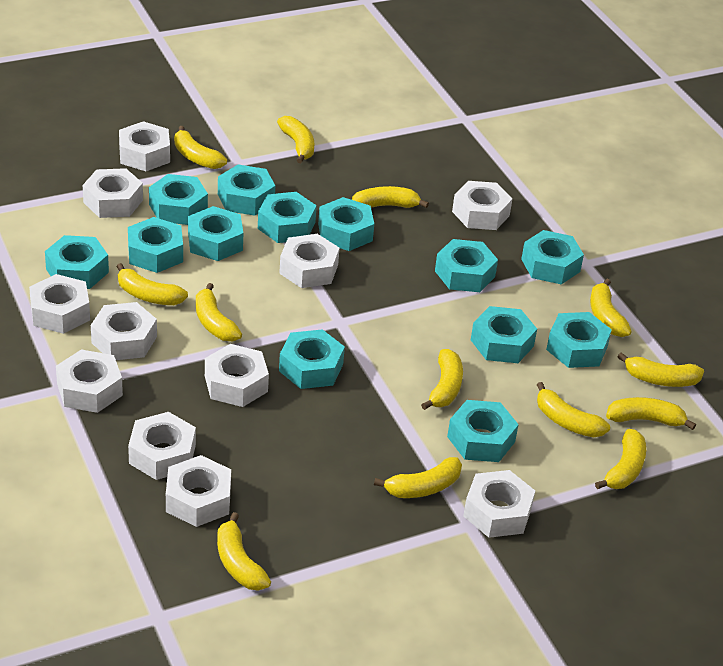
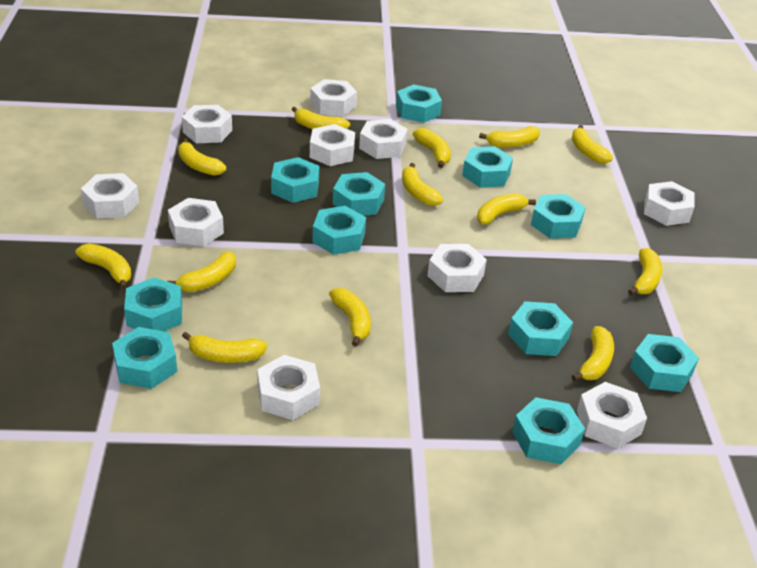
turquoise nut: 13 -> 11
white nut: 11 -> 10

